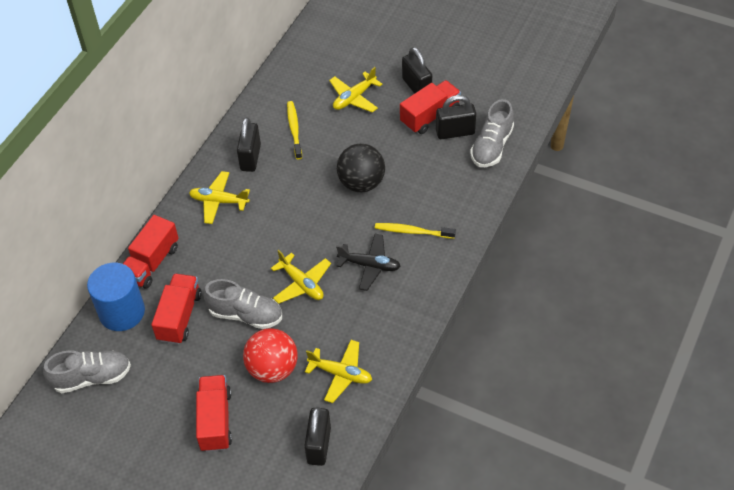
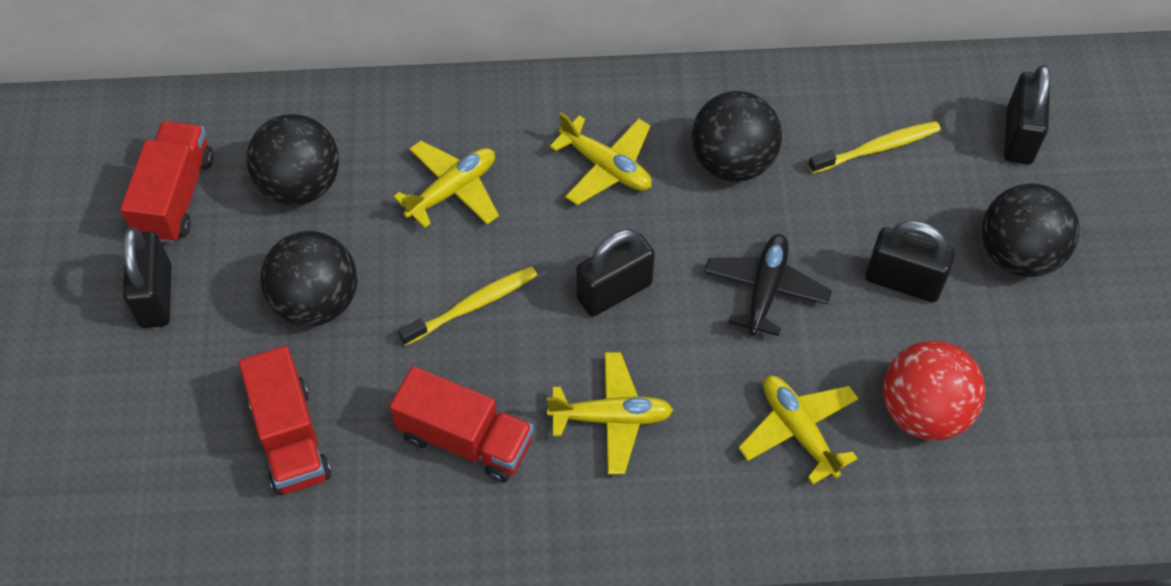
black ball: 1 -> 4
blue cylinder: 1 -> 0
grey shoe: 3 -> 0
red truck: 4 -> 3

